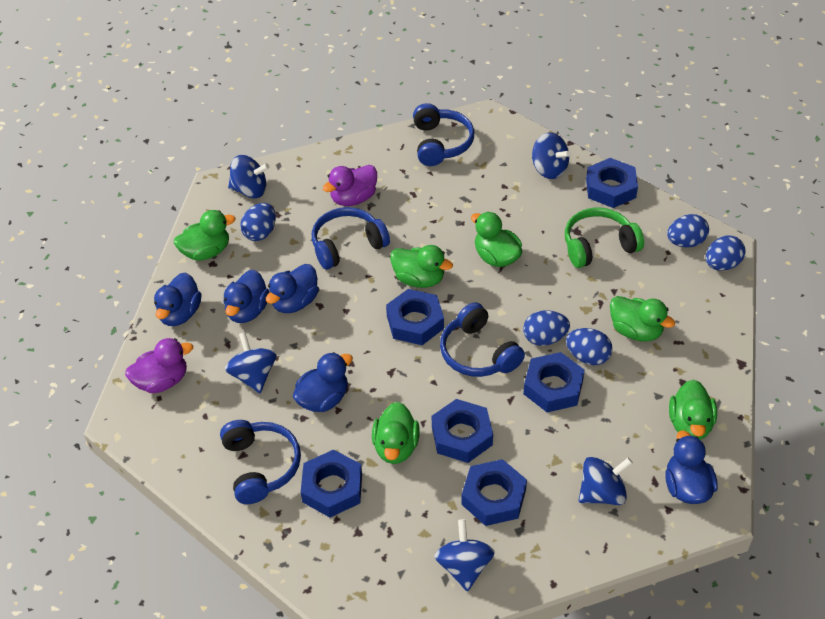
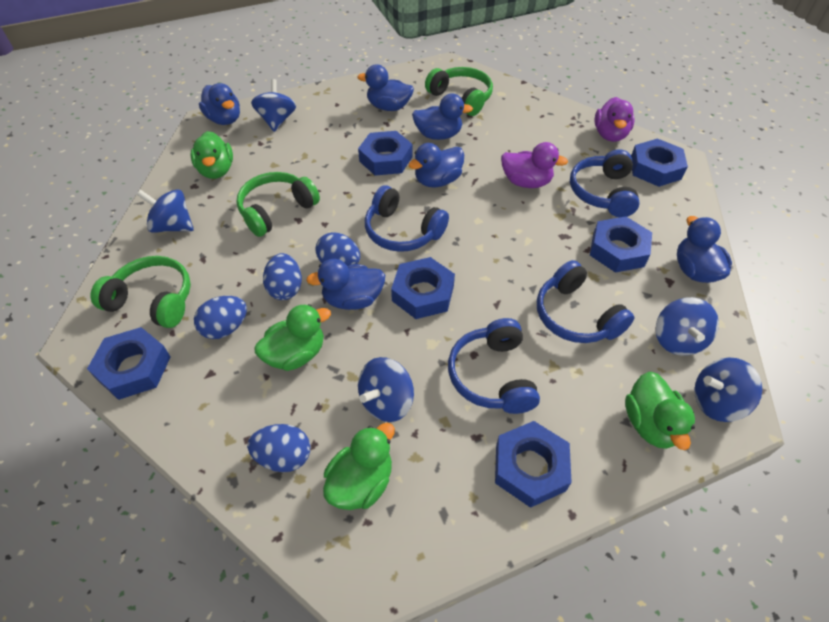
blue duck: 5 -> 6
blue egg: 5 -> 4
green duck: 6 -> 4
green headphones: 1 -> 3

